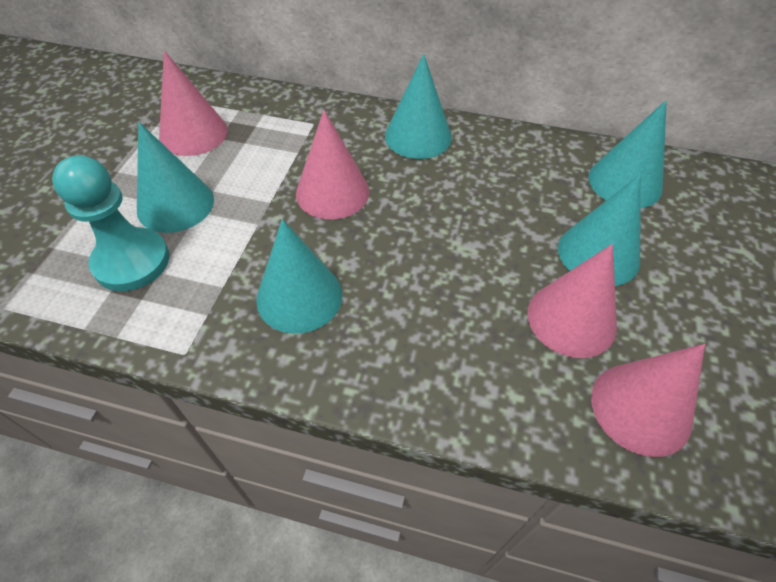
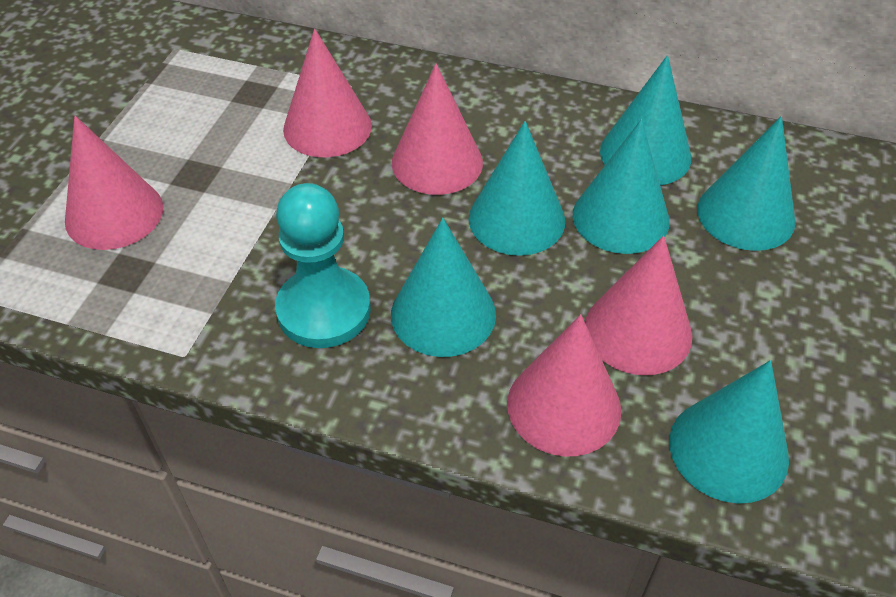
pink cone: 4 -> 5
turquoise cone: 5 -> 6

